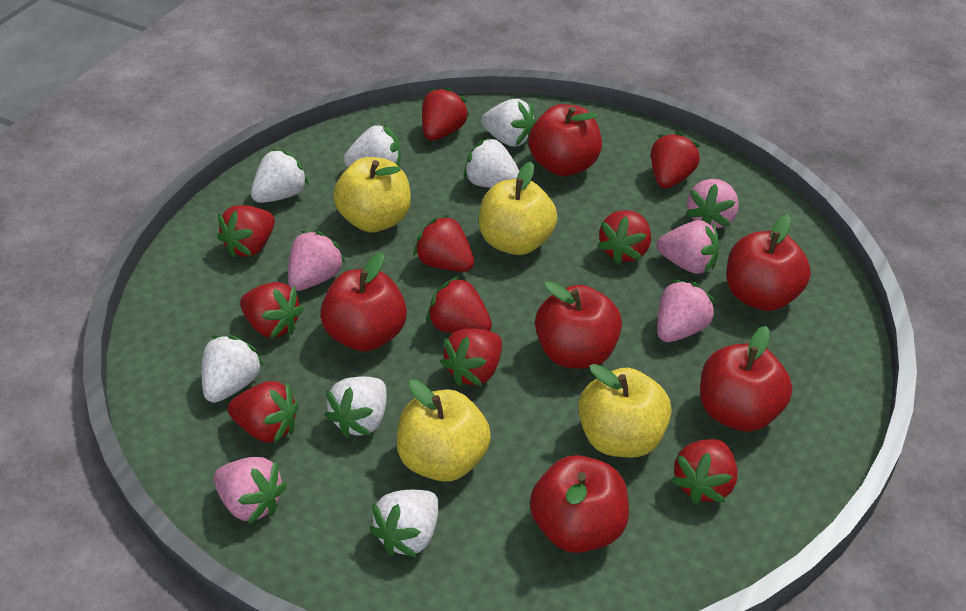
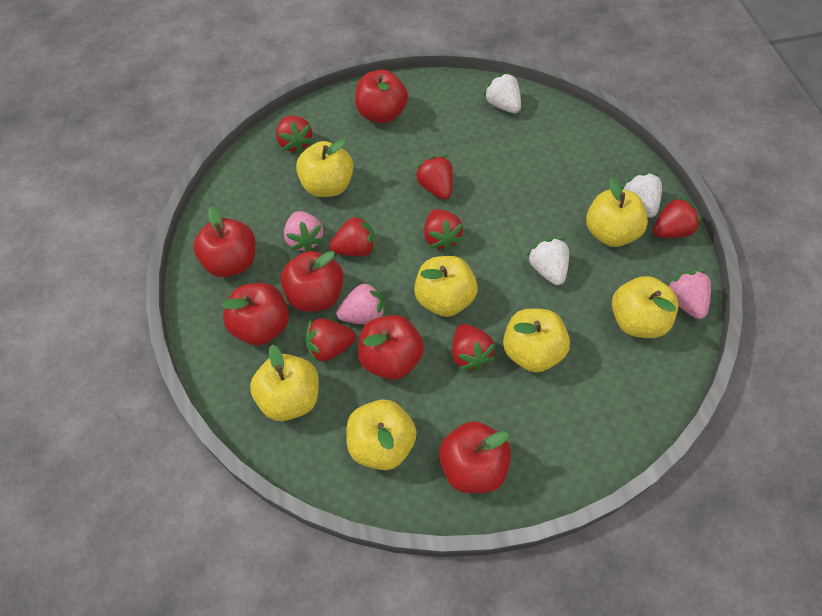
pink strawberry: 5 -> 3
red strawberry: 10 -> 7
white strawberry: 7 -> 3
yellow apple: 4 -> 7

